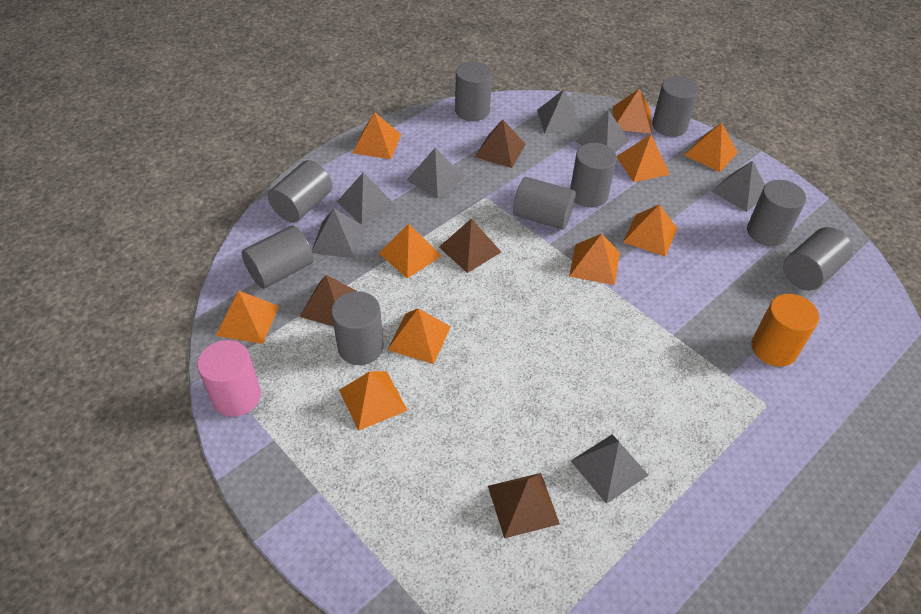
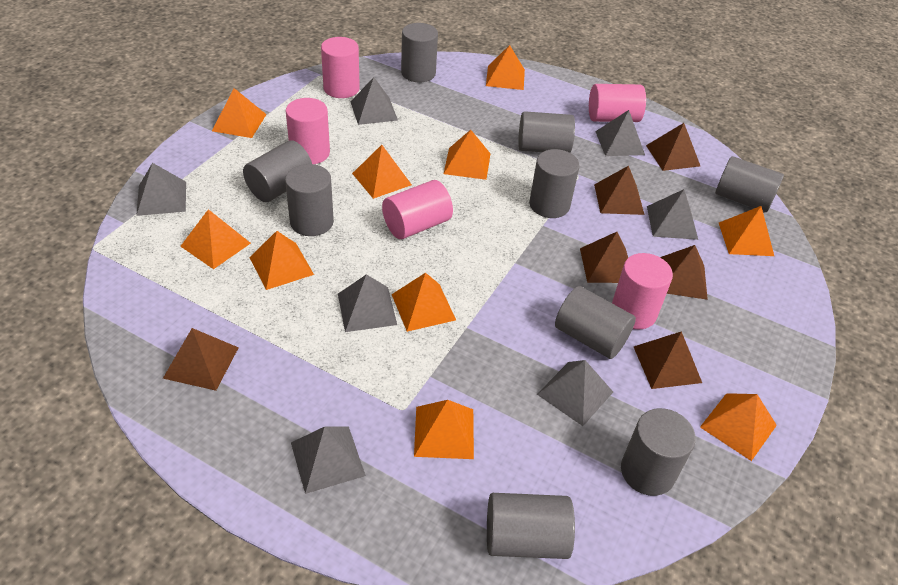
brown pyramid: 4 -> 6
orange cylinder: 1 -> 0
pink cylinder: 1 -> 5

